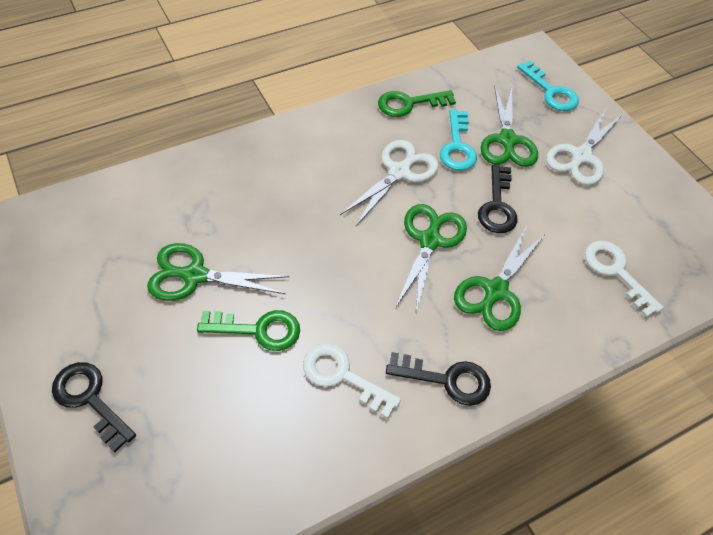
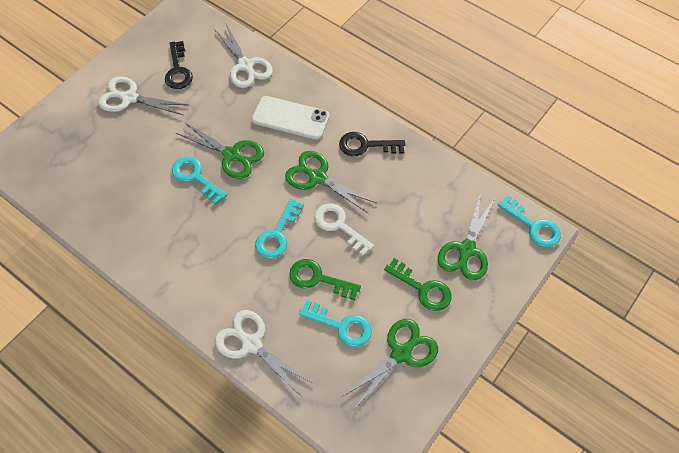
black key: 3 -> 2
turquoise key: 2 -> 4
white key: 2 -> 1
white phone: 0 -> 1
white scissors: 2 -> 3

